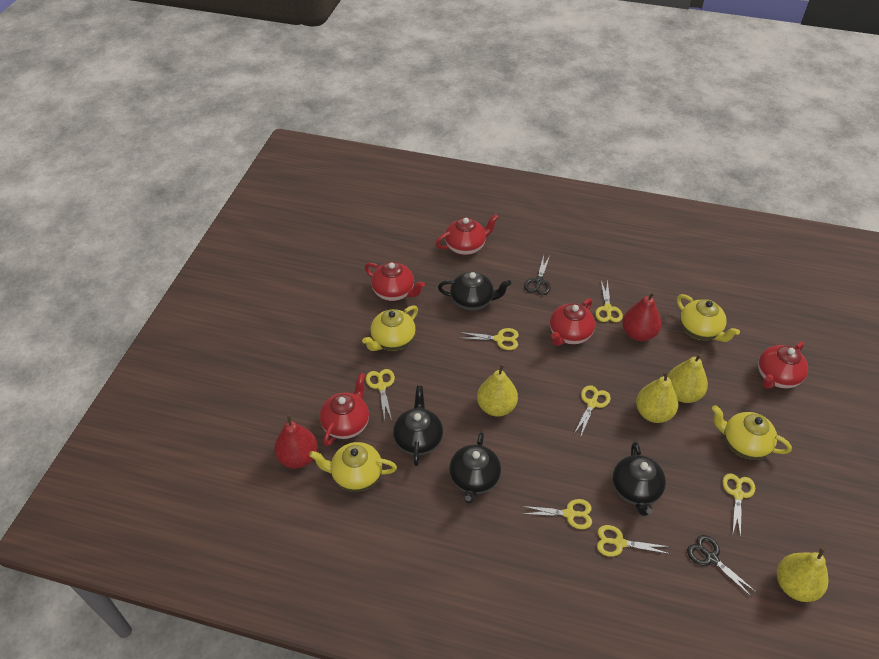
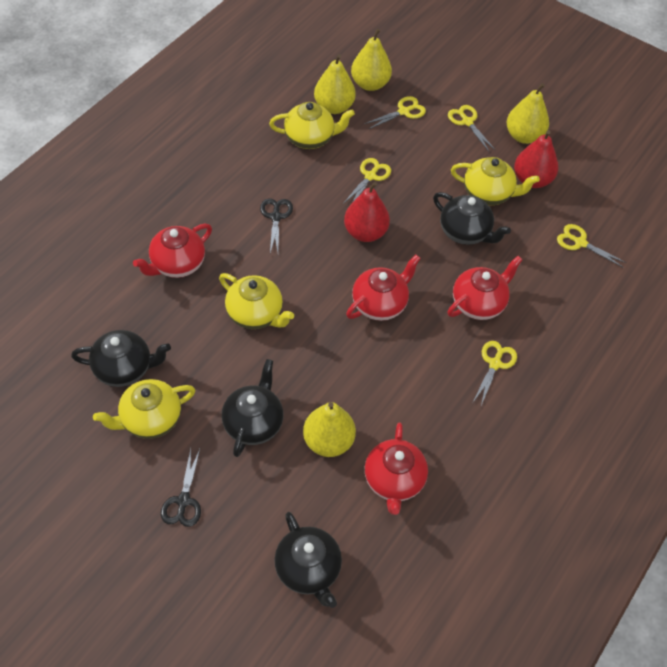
red teapot: 5 -> 4
yellow scissors: 7 -> 5

